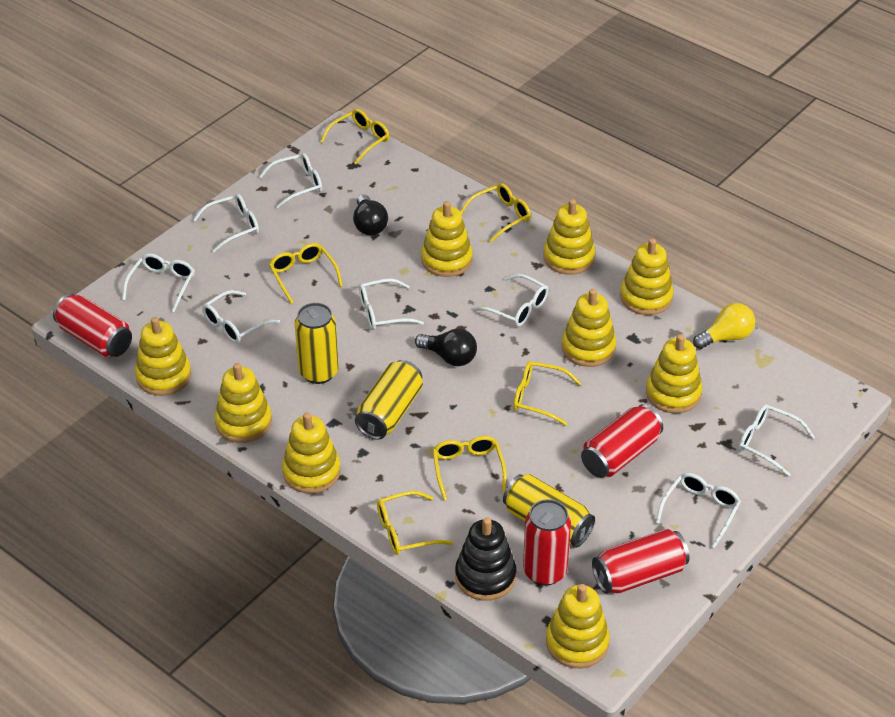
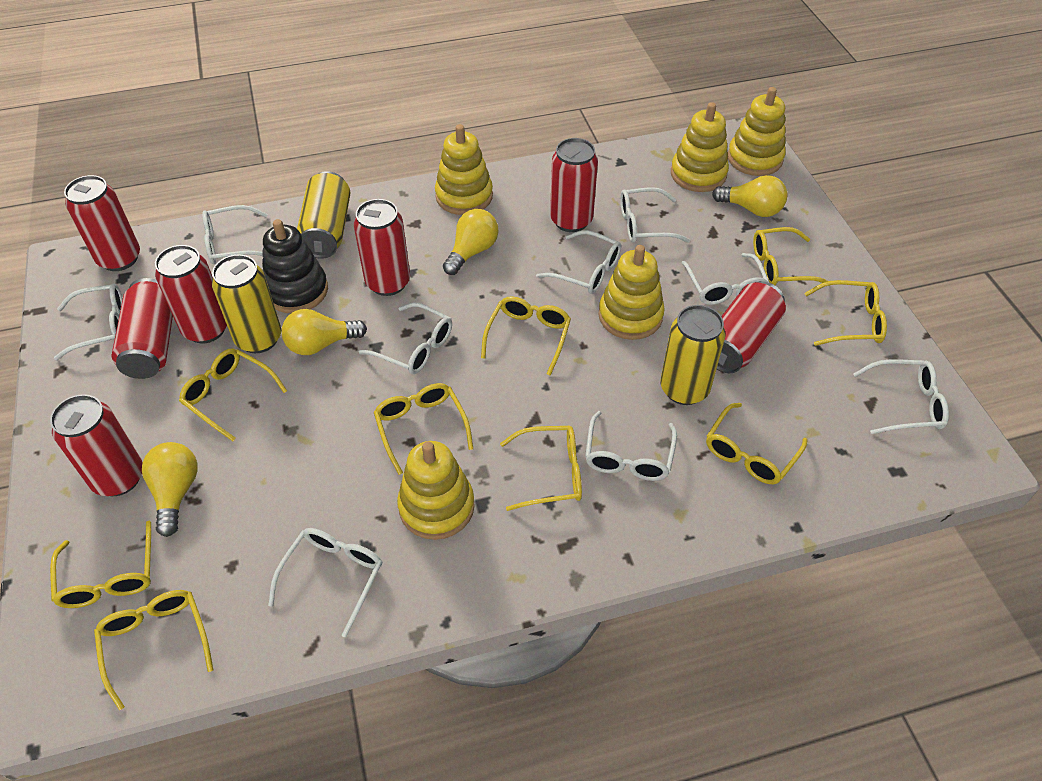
black light bulb: 2 -> 0
red can: 4 -> 7
white glasses: 8 -> 9
yellow glasses: 6 -> 9
yellow light bulb: 1 -> 4
yellow stacking toy: 9 -> 5

